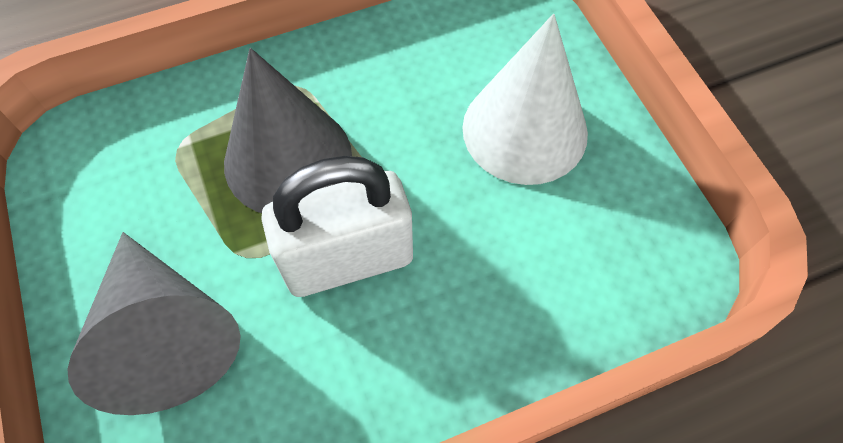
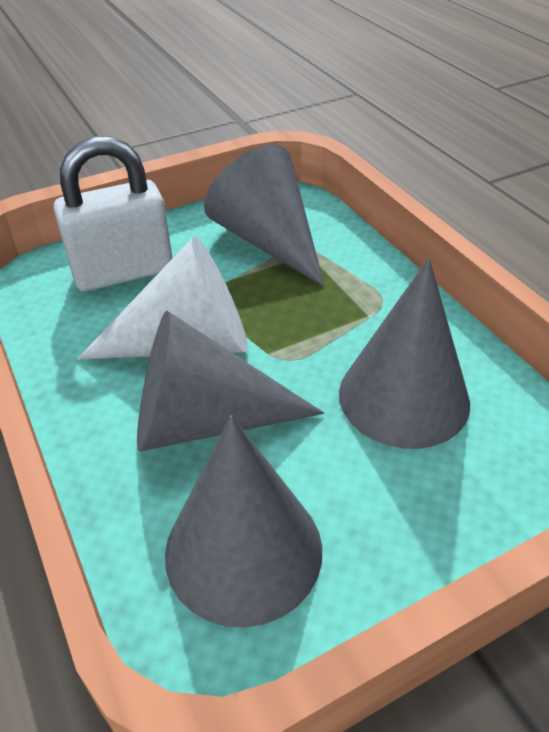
grey cone: 2 -> 4

